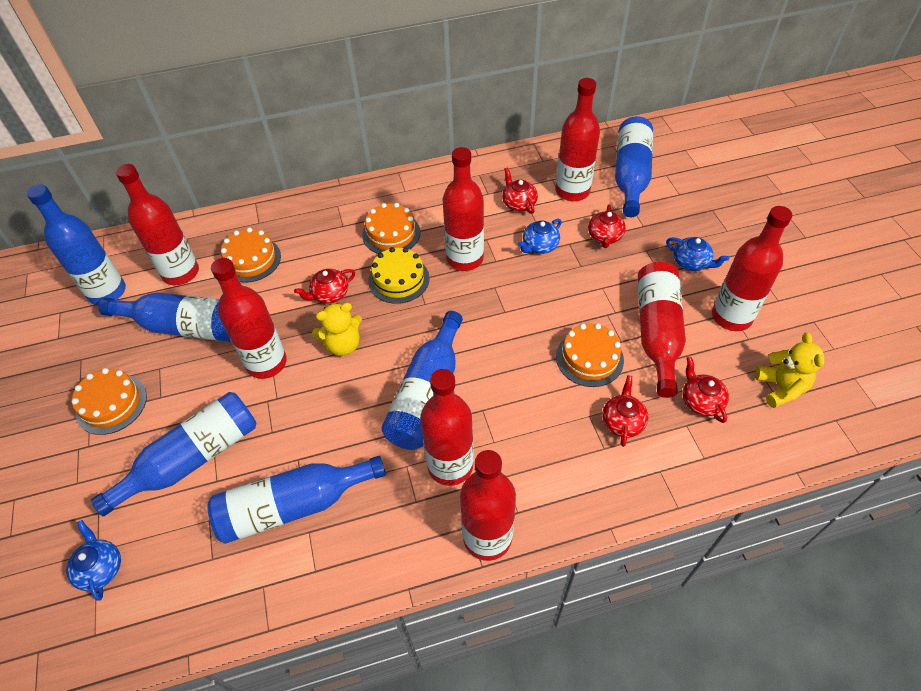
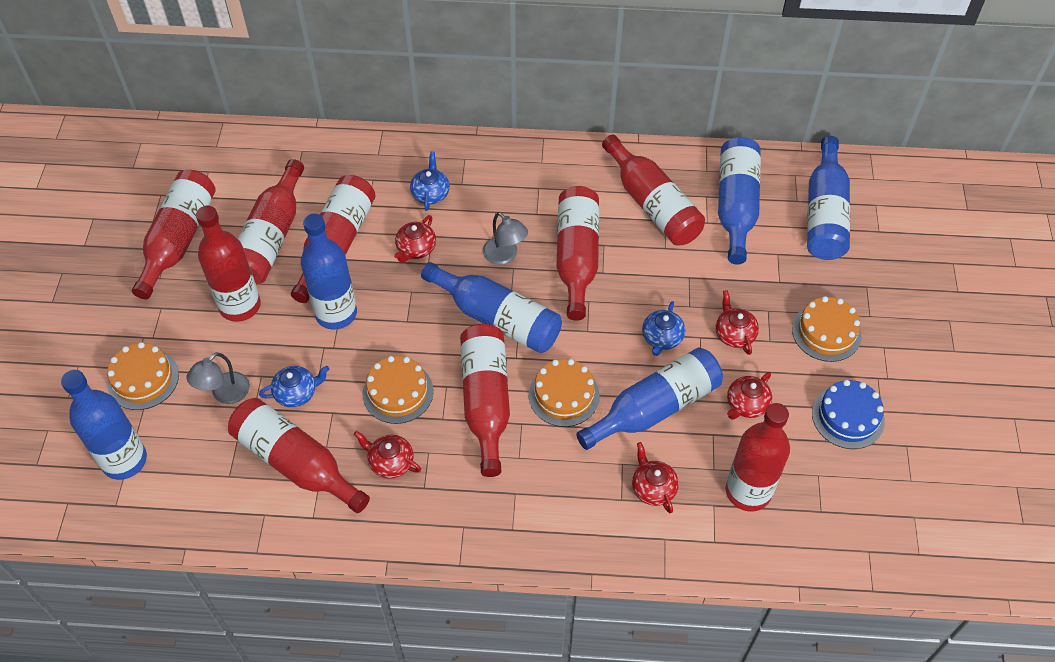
blue cake: 0 -> 1
grey lamp: 0 -> 2
red bottle: 8 -> 9
yellow cake: 1 -> 0
yellow teddy bear: 2 -> 0

